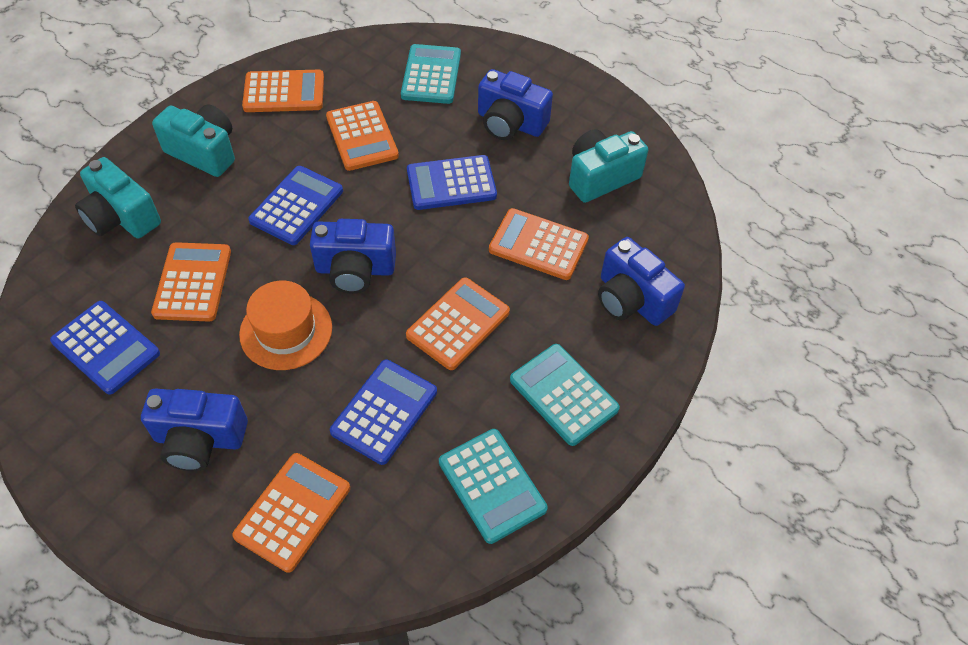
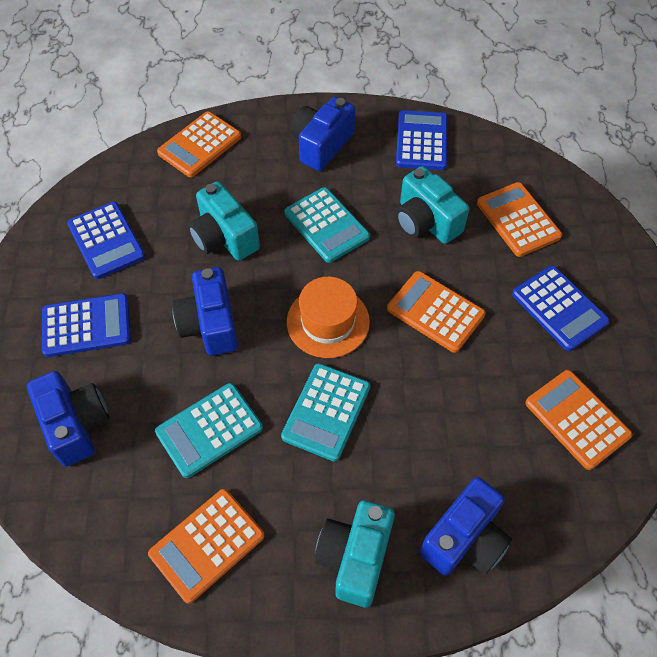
orange calculator: 6 -> 5

